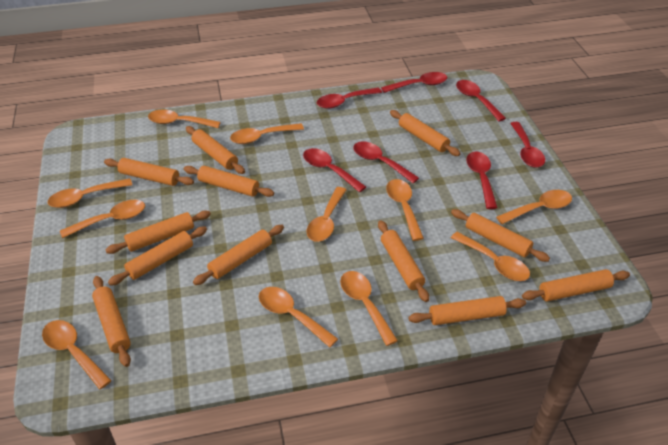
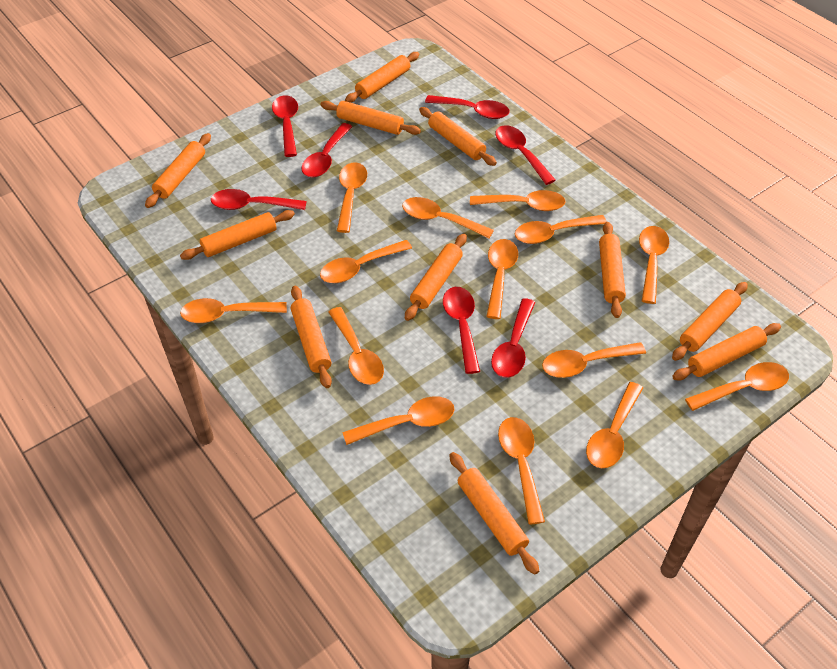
orange rolling pin: 12 -> 11
orange spoon: 11 -> 14

